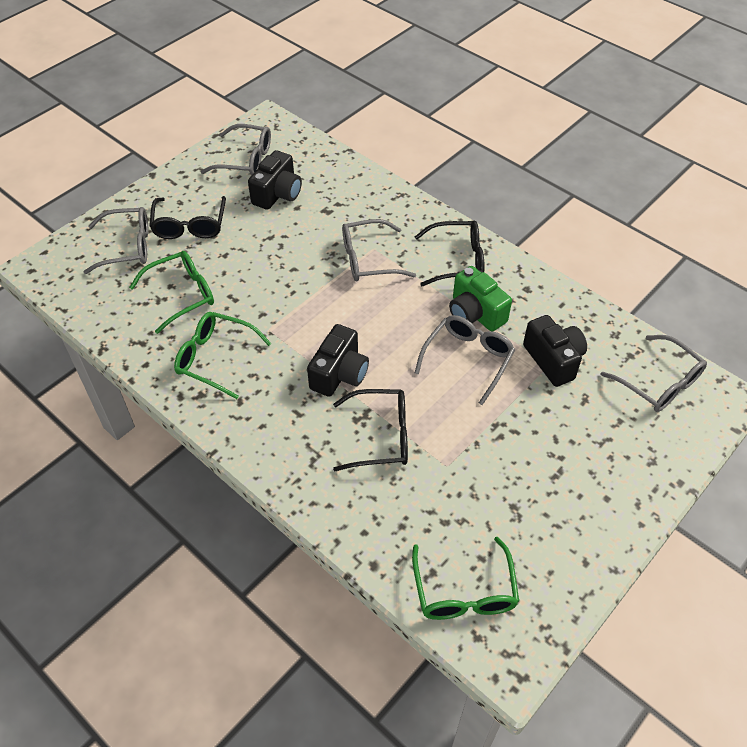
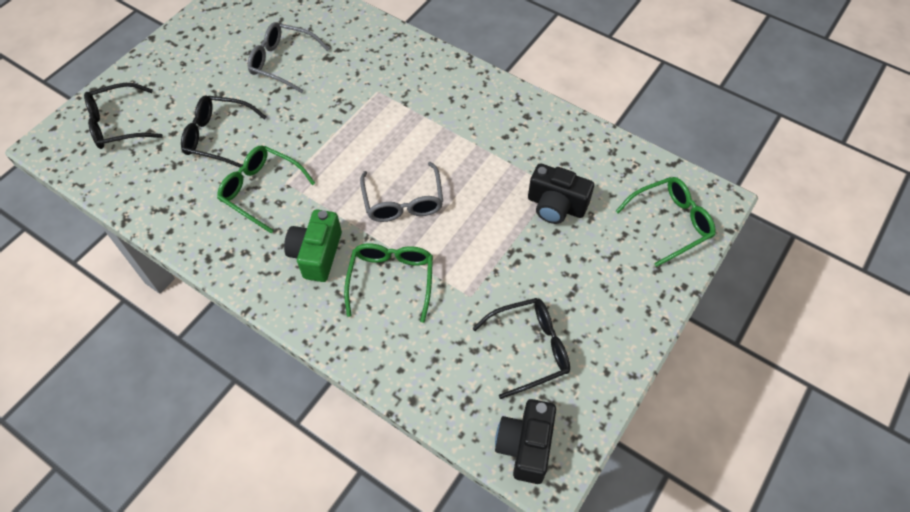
black camera: 3 -> 2
grey glasses: 5 -> 2

